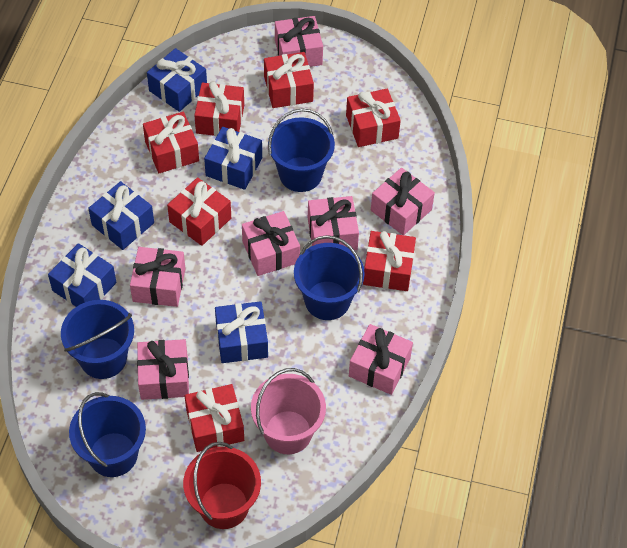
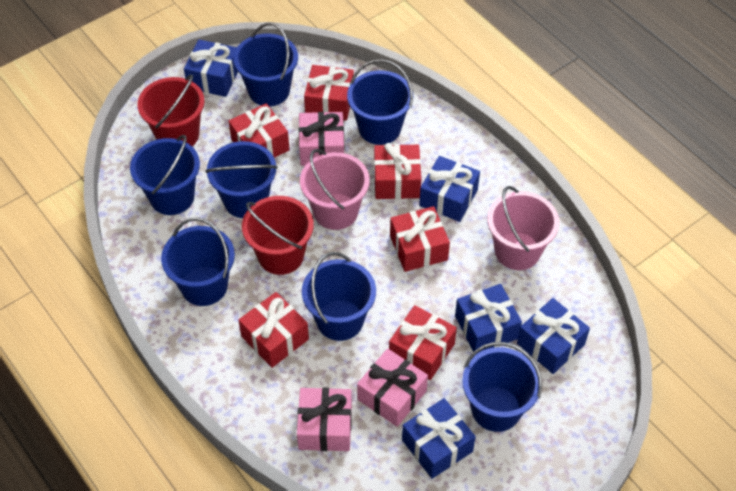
blue bucket: 4 -> 7
pink bucket: 1 -> 2
pink gift: 7 -> 3
red bucket: 1 -> 2
red gift: 7 -> 6

